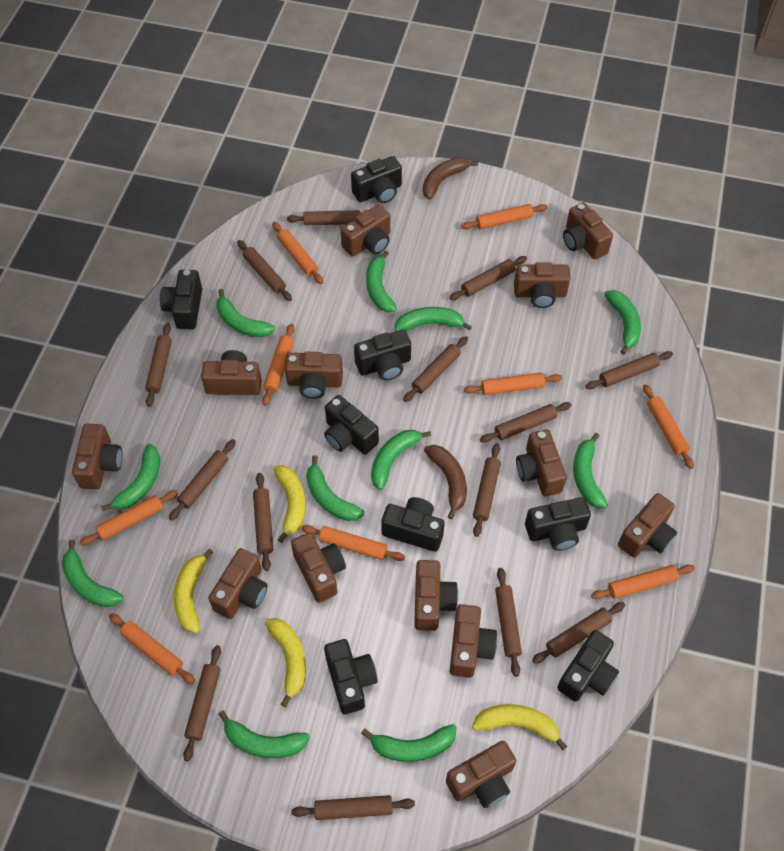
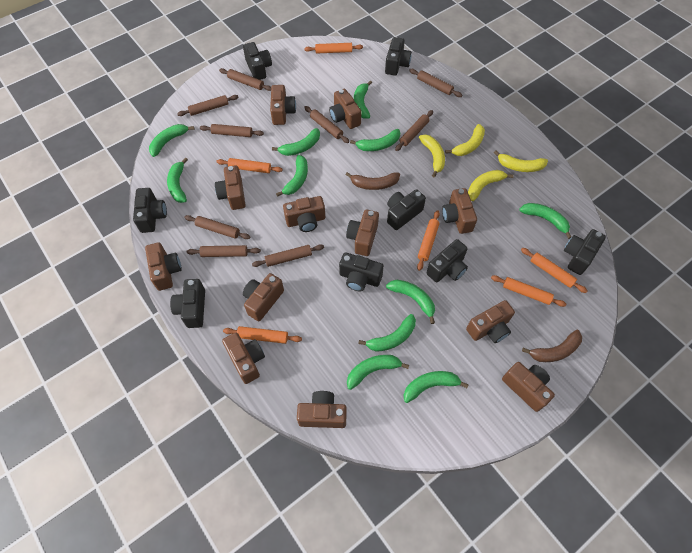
brown camera: 13 -> 12
brown rolling pin: 14 -> 9
orange rolling pin: 9 -> 6

